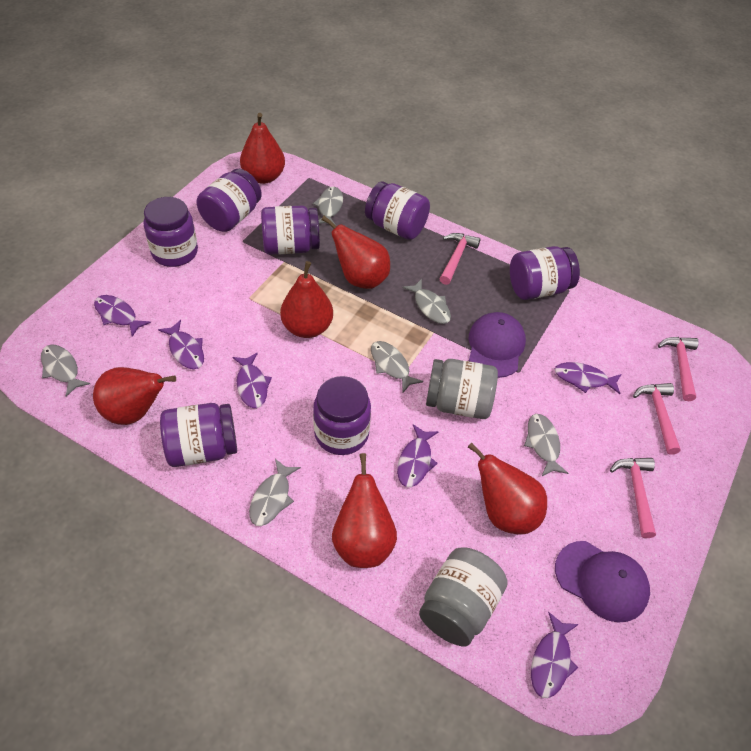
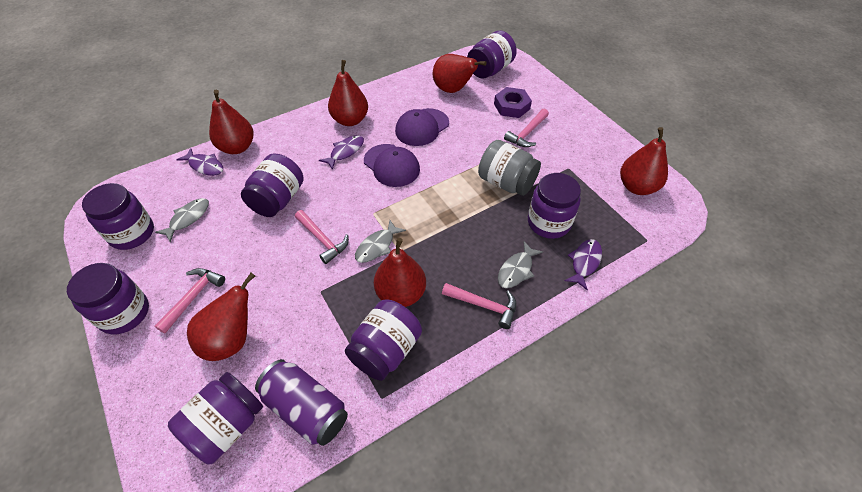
grey fish: 6 -> 3
grey jar: 2 -> 1
purple can: 0 -> 1
purple fish: 6 -> 3
purple nut: 0 -> 1

